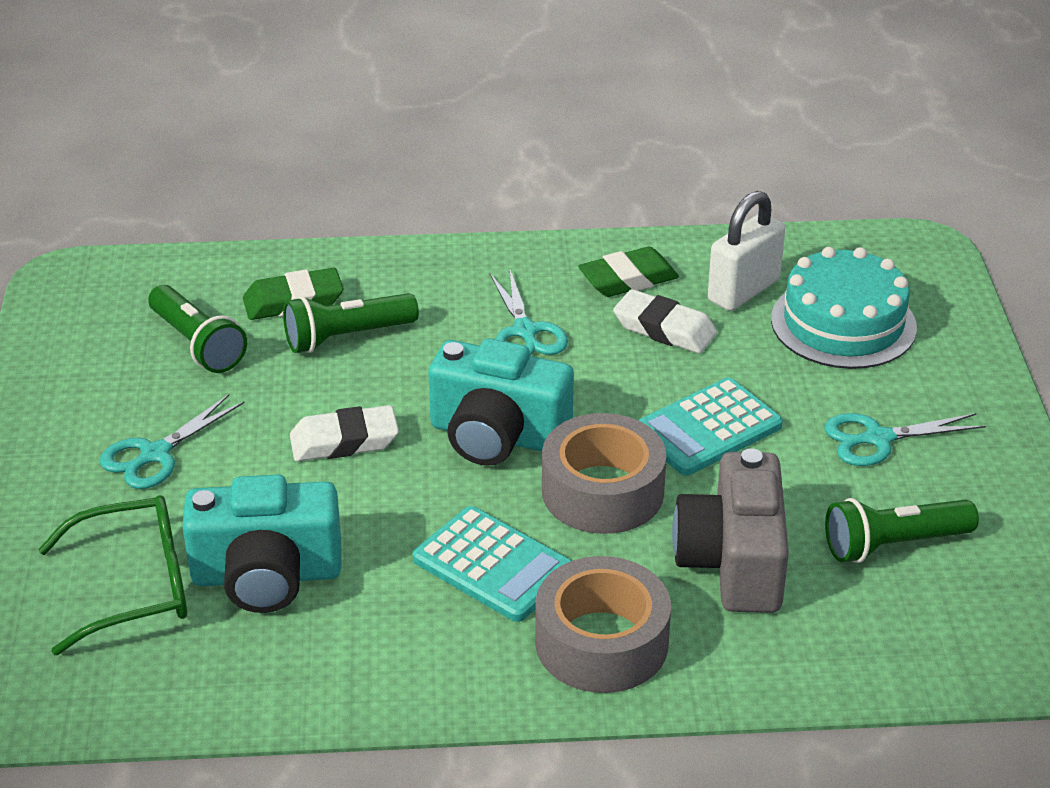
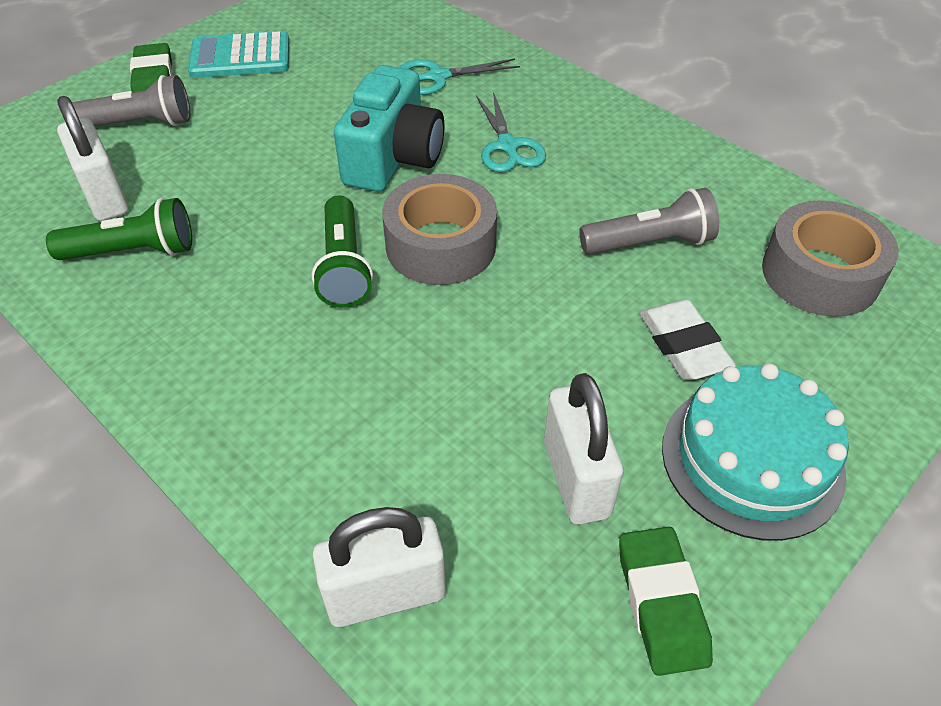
green flashlight: 3 -> 2
green glasses: 1 -> 0
grey camera: 1 -> 0
grey flashlight: 0 -> 2
turquoise calculator: 2 -> 1
turquoise camera: 2 -> 1
turquoise scissors: 3 -> 2
white eraser: 2 -> 1
white padlock: 1 -> 3

